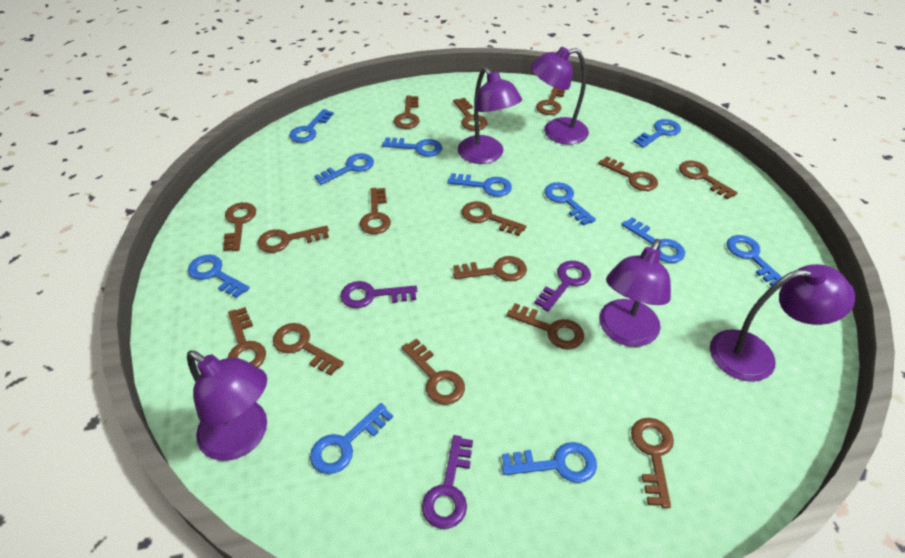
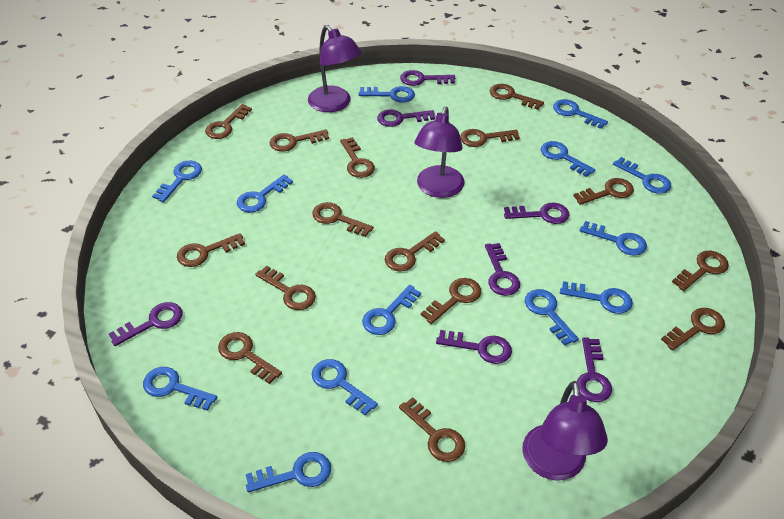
blue key: 11 -> 13
purple key: 3 -> 7
purple lamp: 5 -> 3

